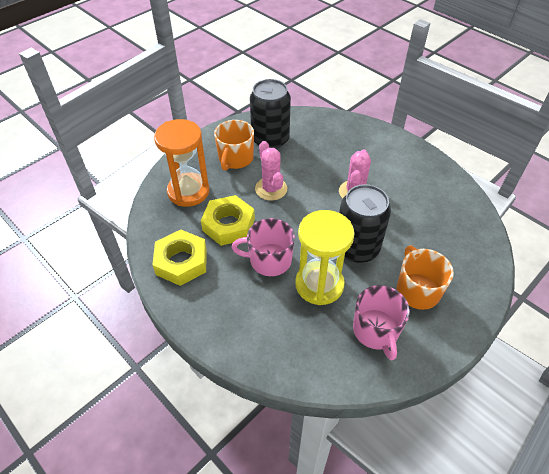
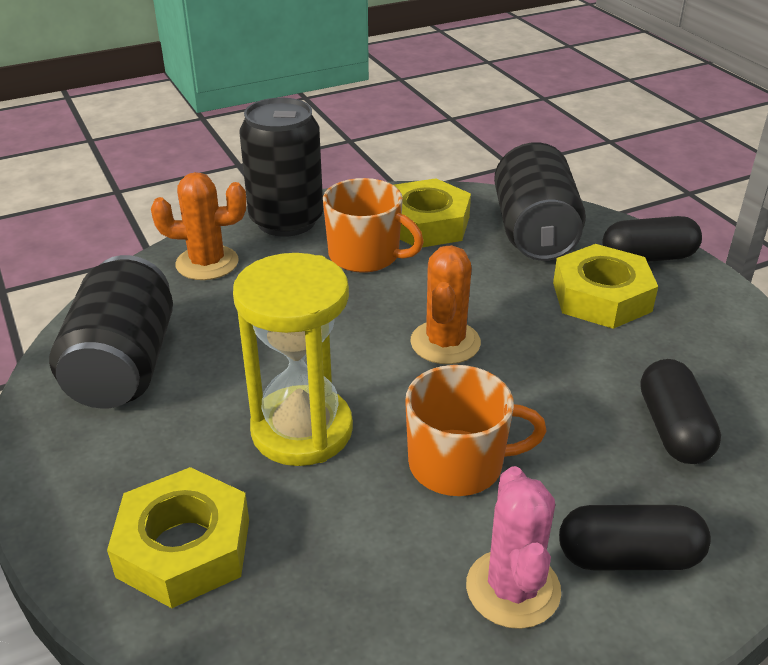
black can: 2 -> 3
black capsule: 0 -> 3
orange cactus: 0 -> 2
orange hourglass: 1 -> 0
pink cactus: 2 -> 1
pink mug: 2 -> 0
yellow nut: 2 -> 3

